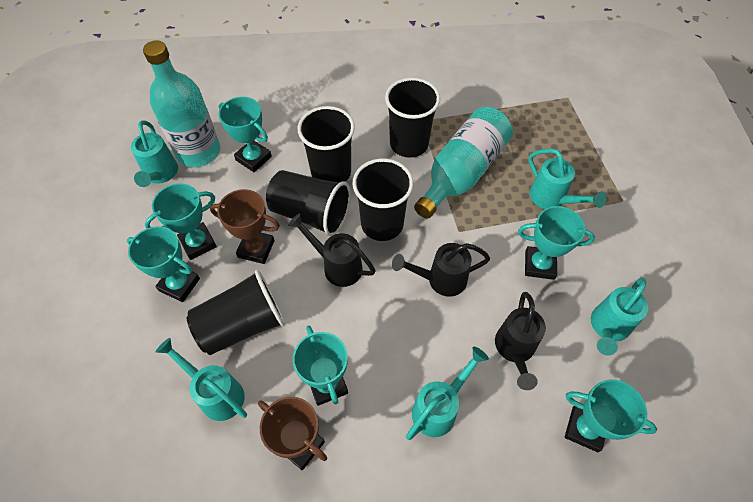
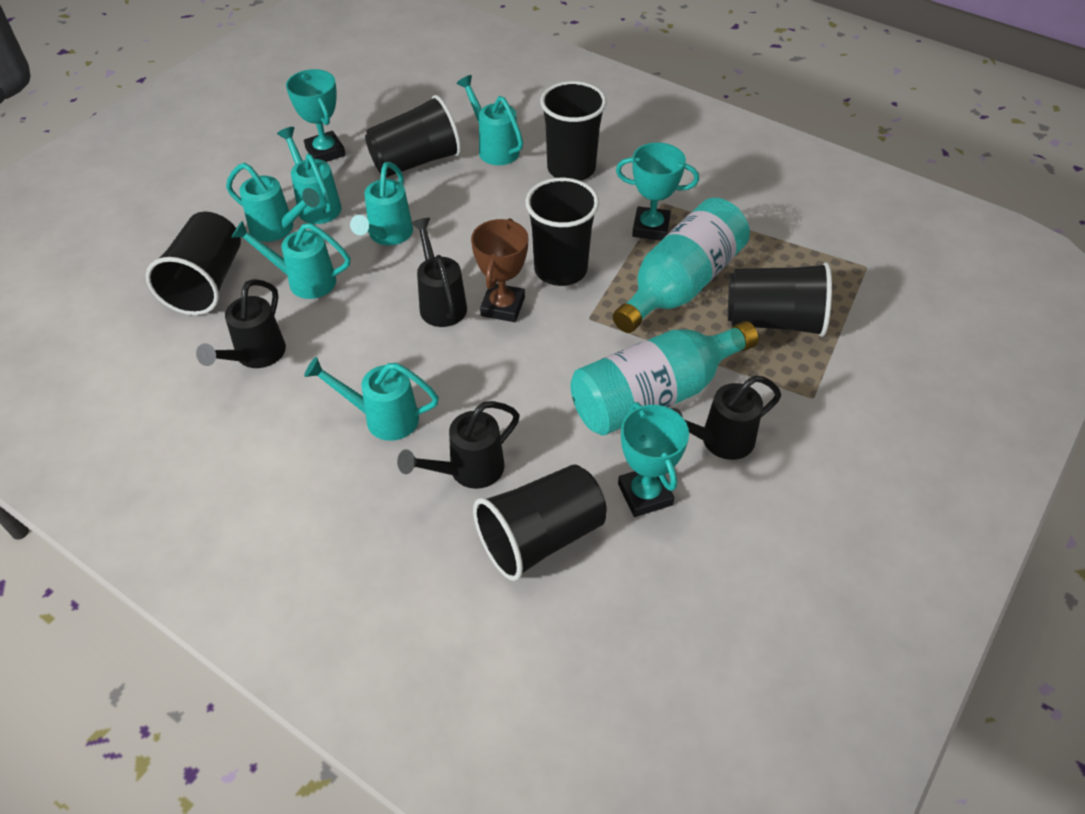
black cup: 5 -> 6
black watering can: 3 -> 4
brown trophy: 2 -> 1
turquoise trophy: 6 -> 3
turquoise watering can: 5 -> 6

